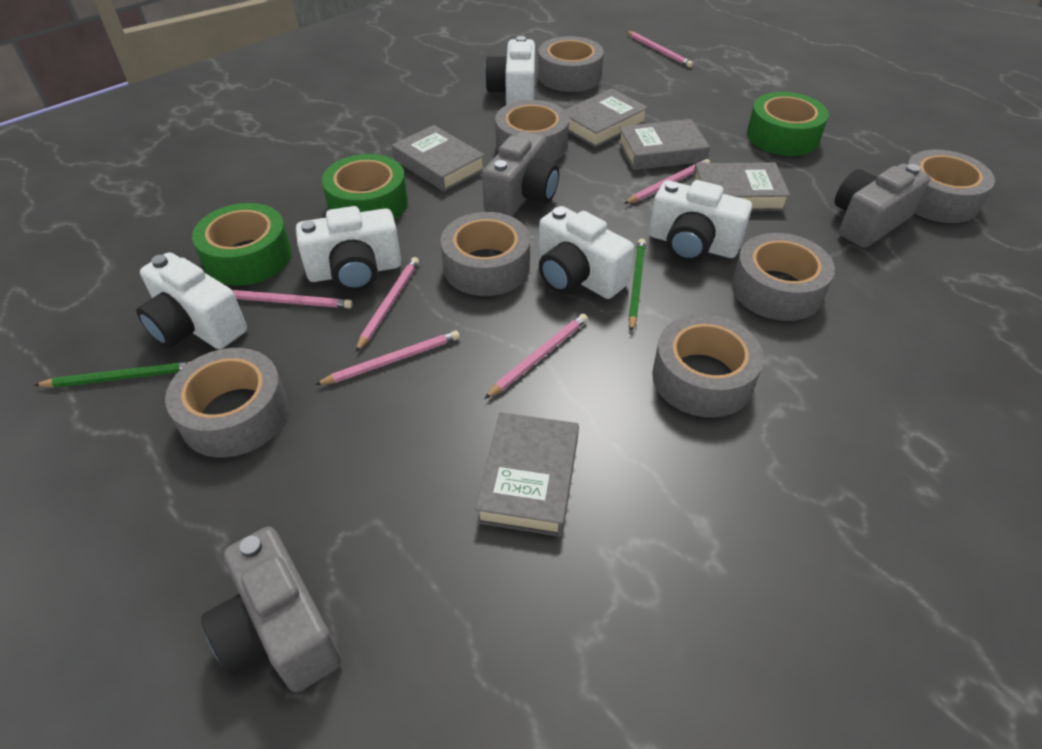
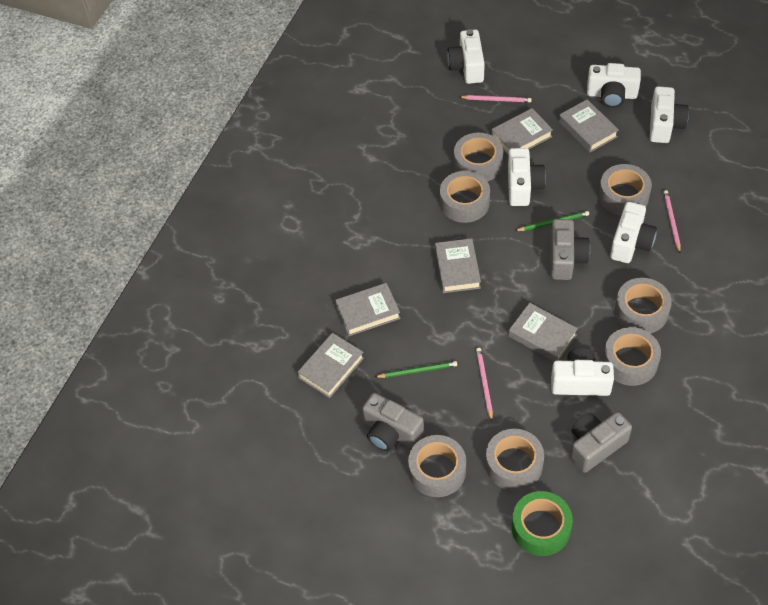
green tape: 3 -> 1
grey book: 5 -> 6
pink pencil: 6 -> 3
white camera: 5 -> 6

